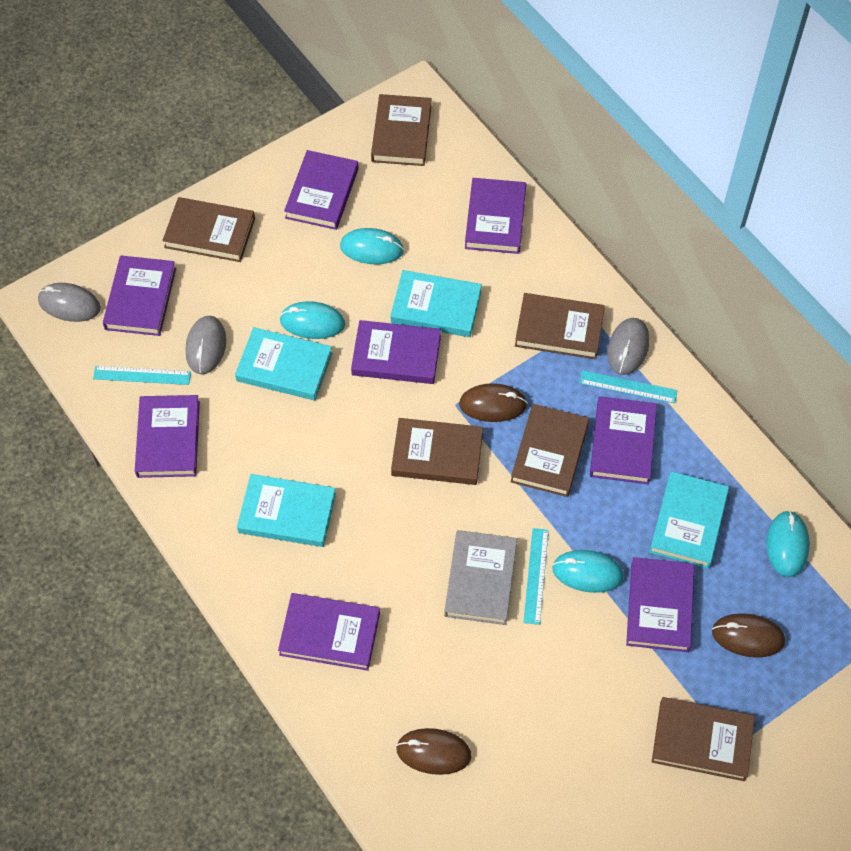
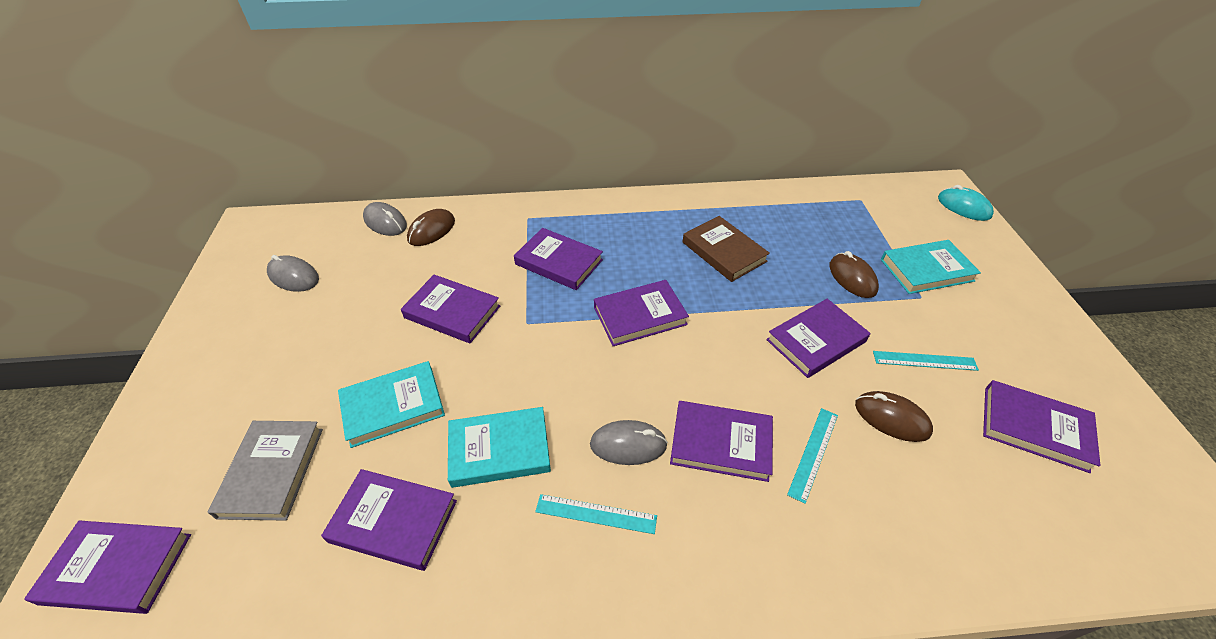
brown book: 6 -> 1
turquoise book: 4 -> 3
turquoise mouse: 4 -> 1

